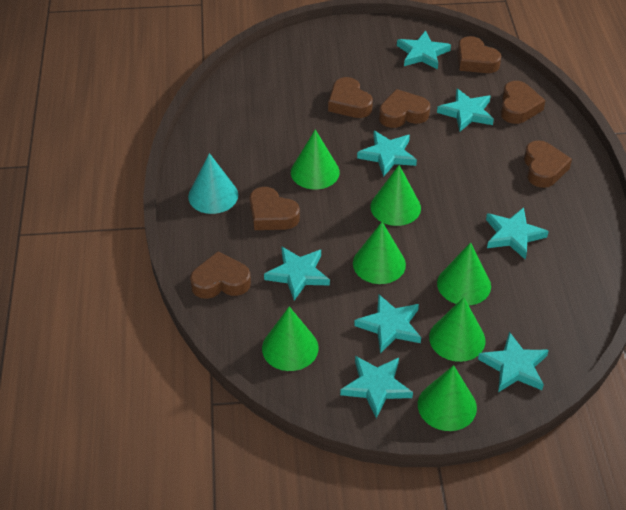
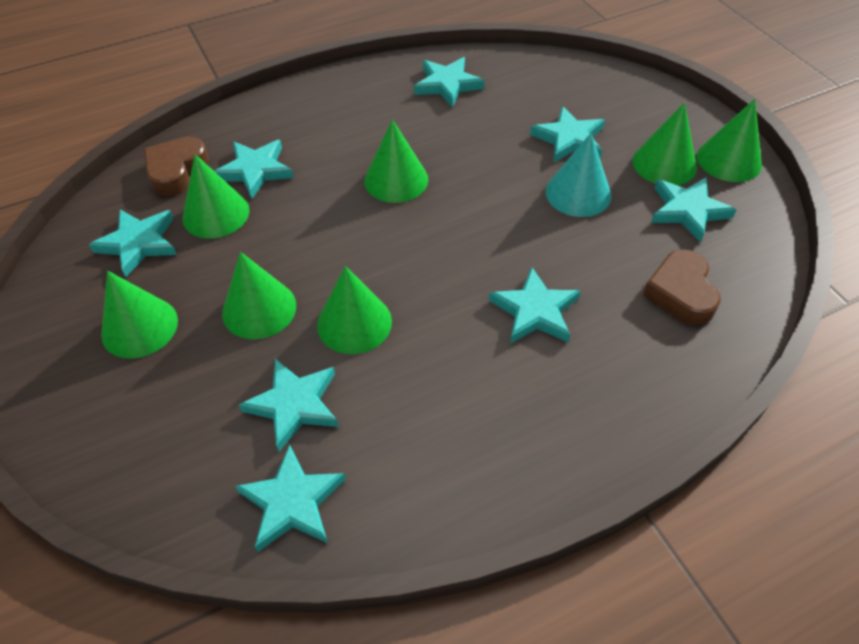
brown heart: 7 -> 2

